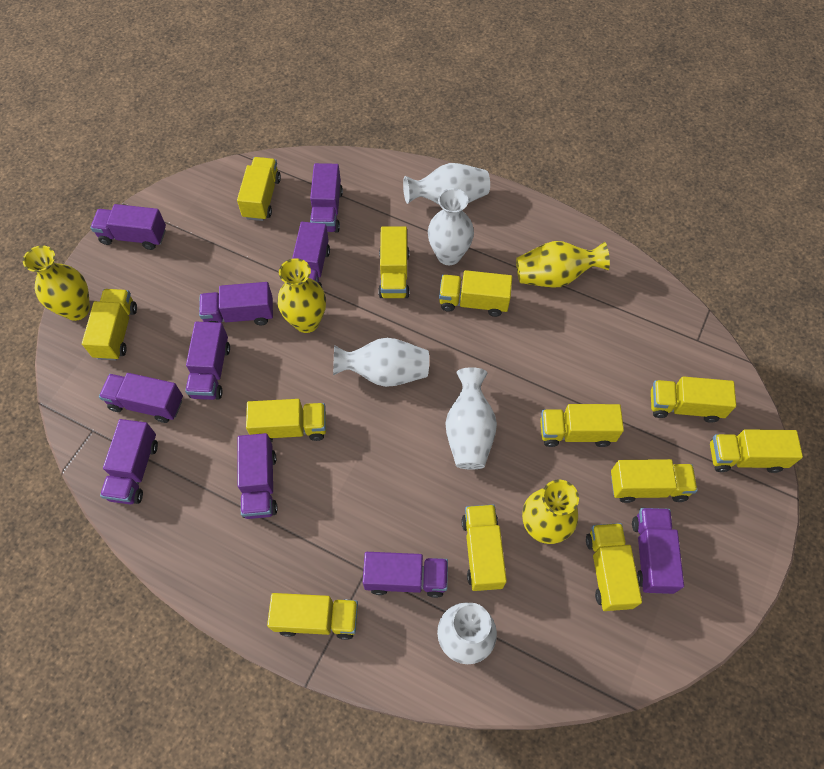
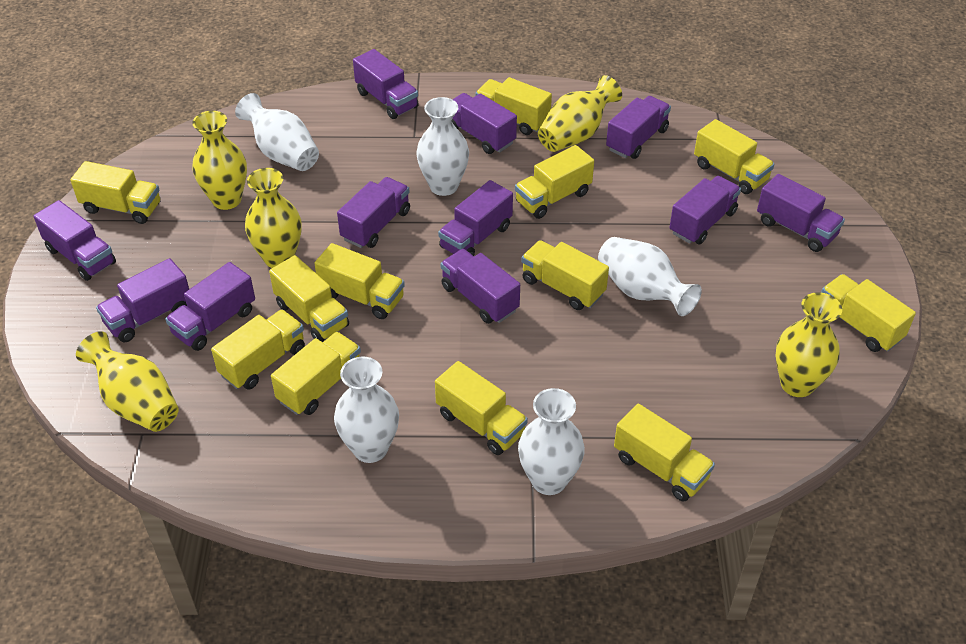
purple truck: 10 -> 11
yellow vase: 4 -> 5

